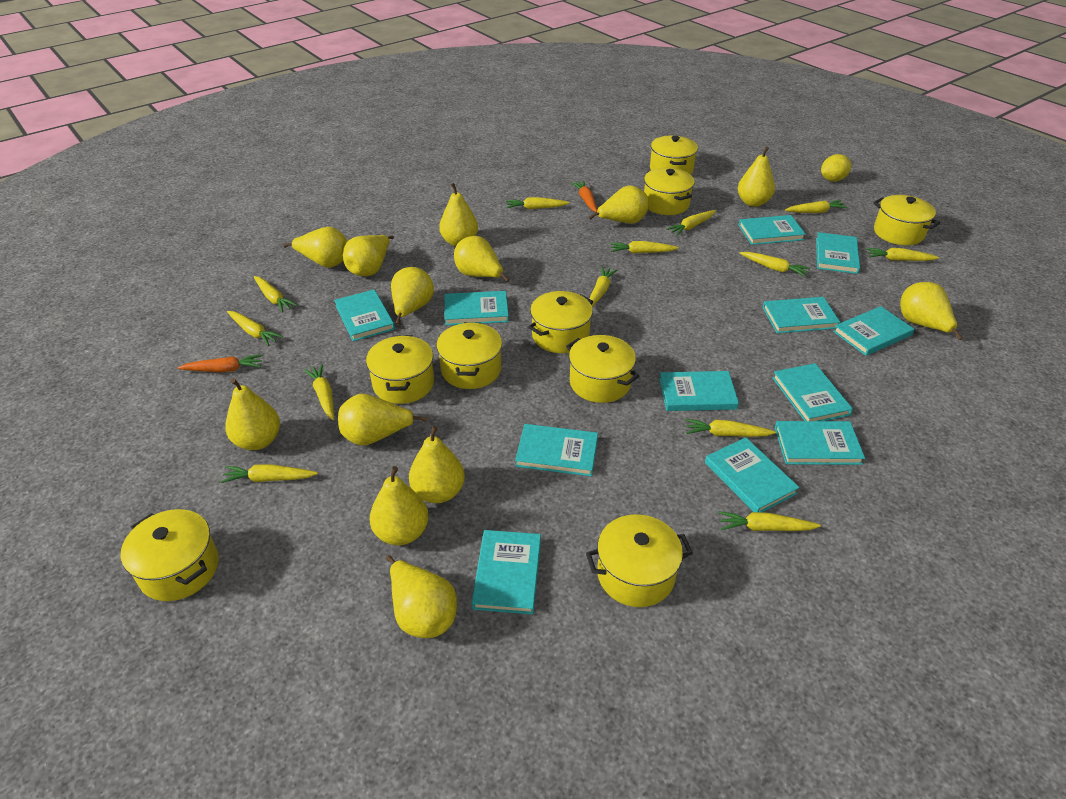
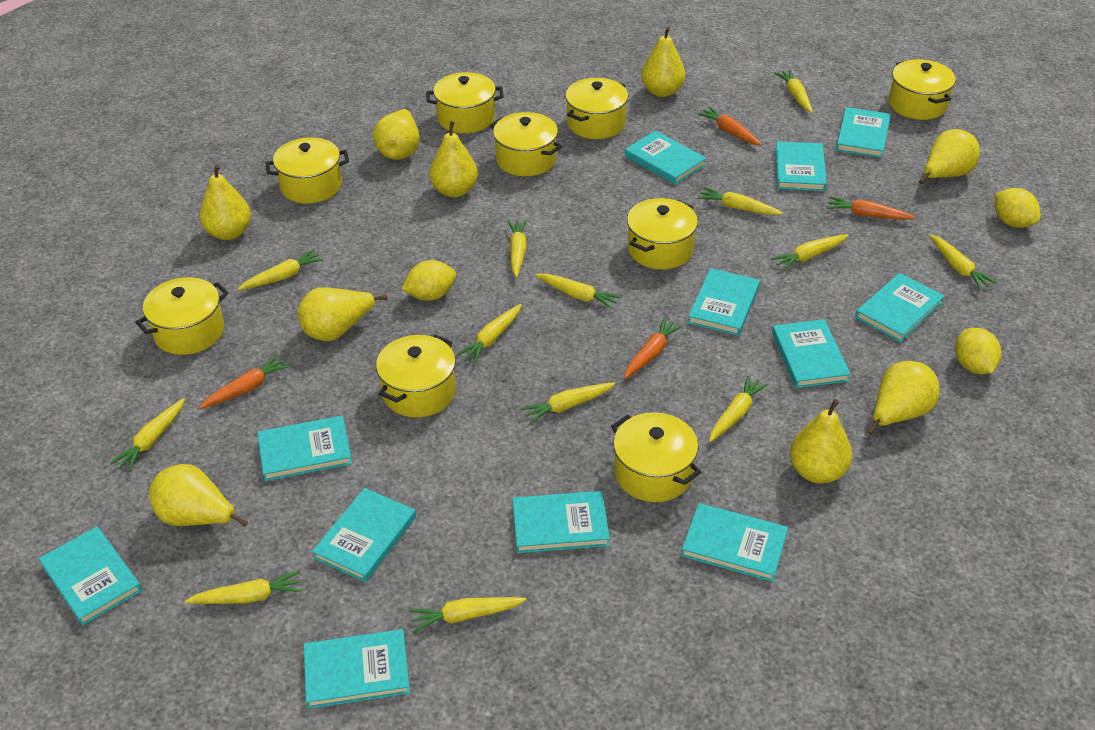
orange carrot: 2 -> 4
yellow lemon: 1 -> 3
yellow pear: 13 -> 9

